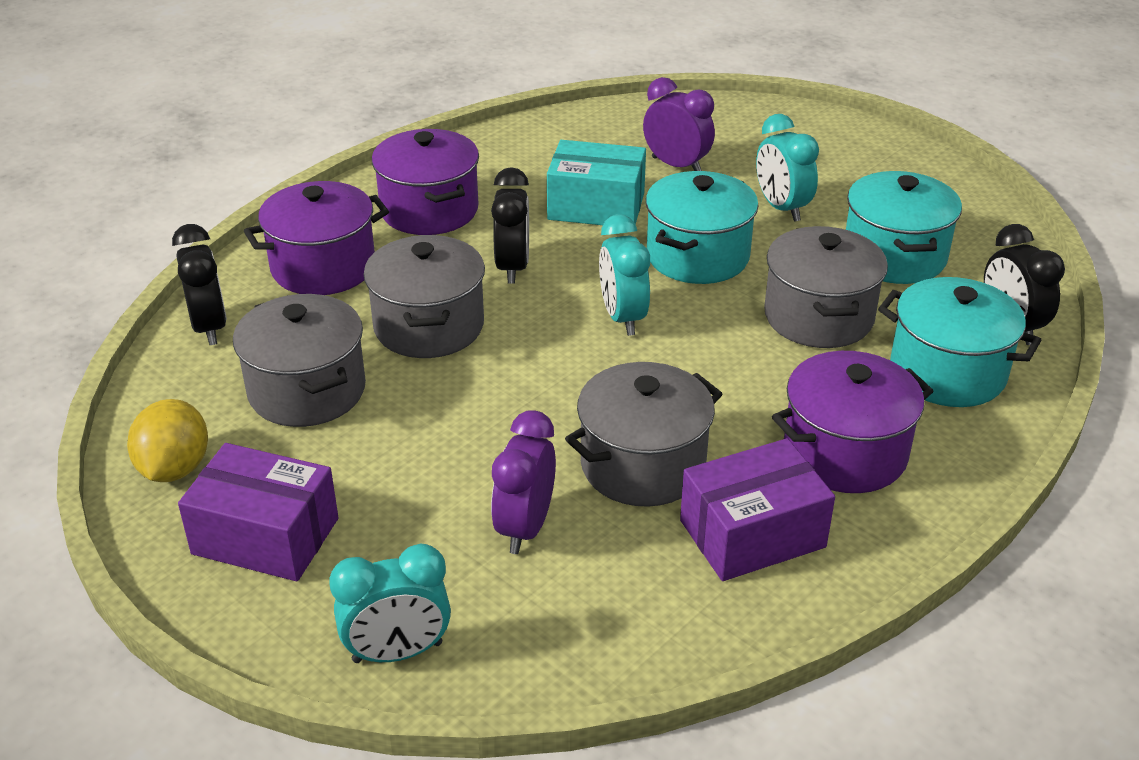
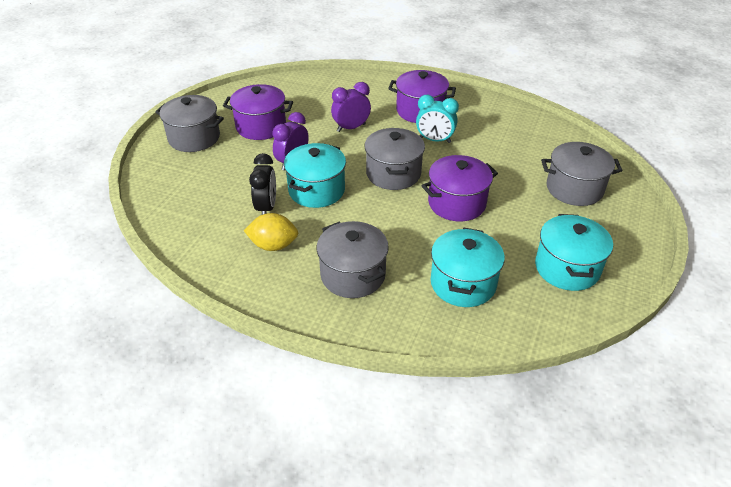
black clock: 3 -> 1
purple box: 2 -> 0
turquoise box: 1 -> 0
turquoise clock: 3 -> 1

